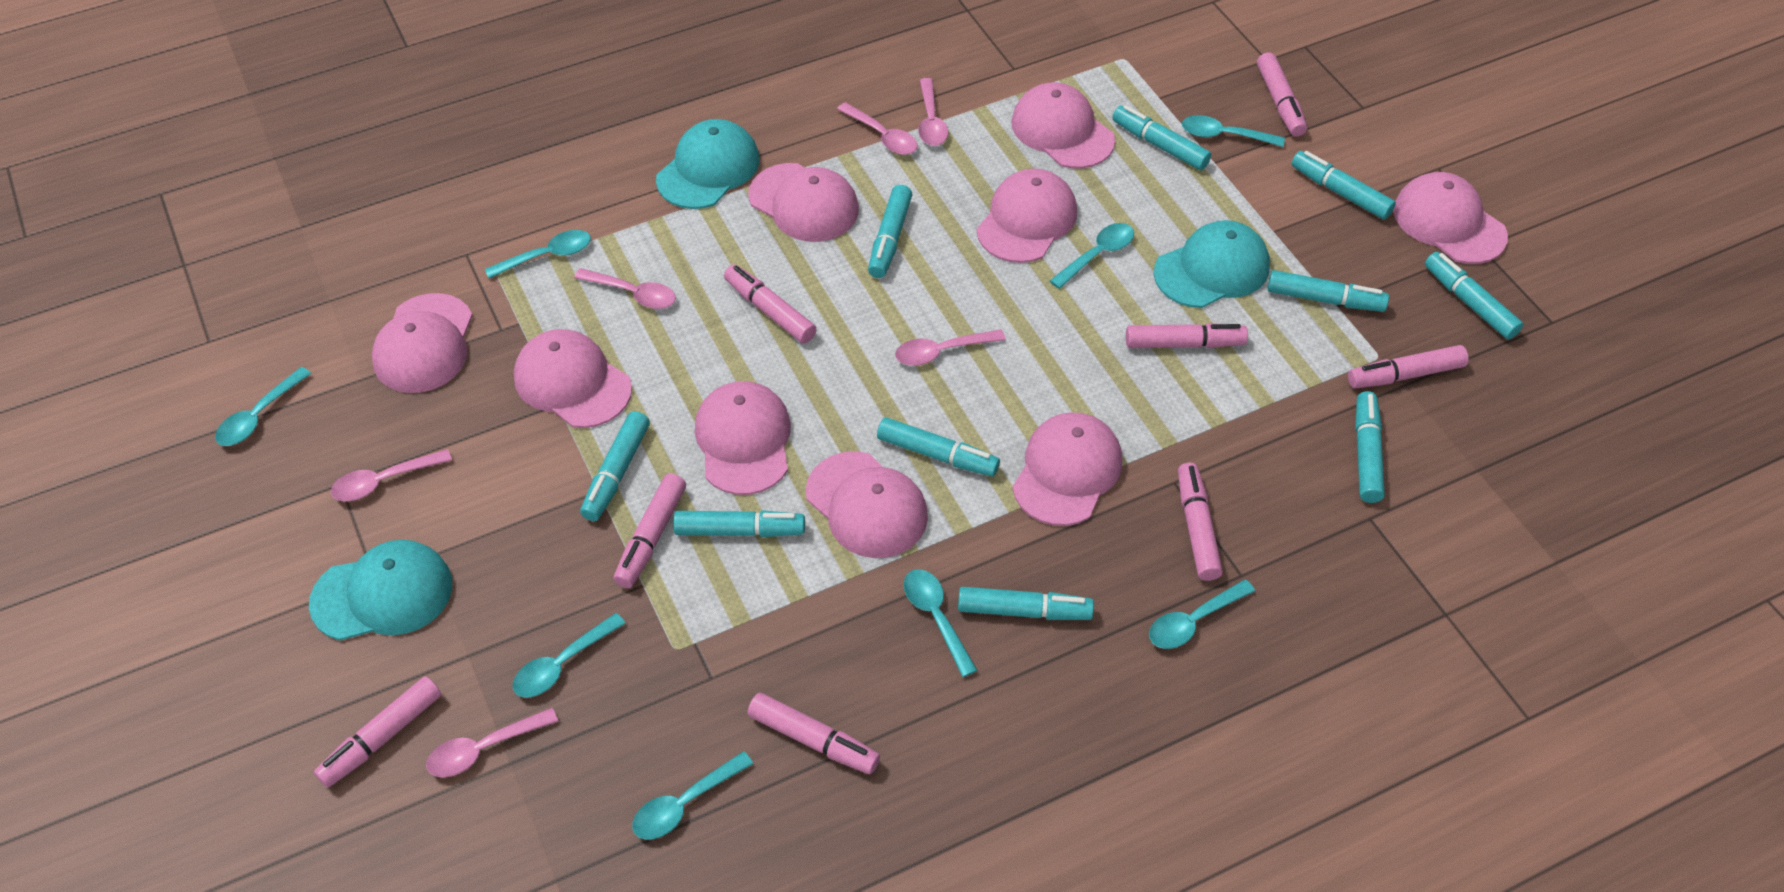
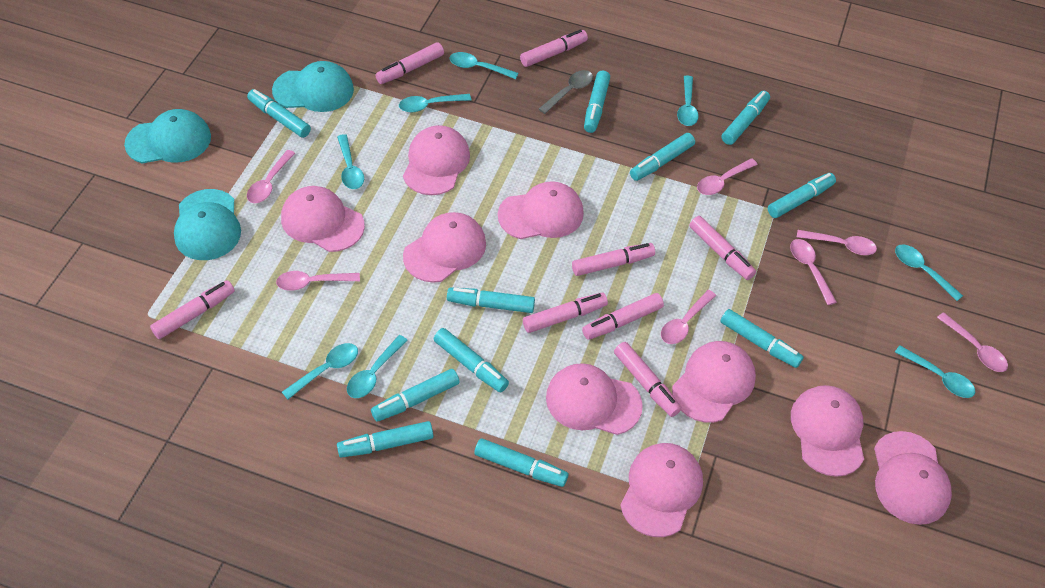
grey spoon: 0 -> 1
pink spoon: 6 -> 7
turquoise marker: 10 -> 11

